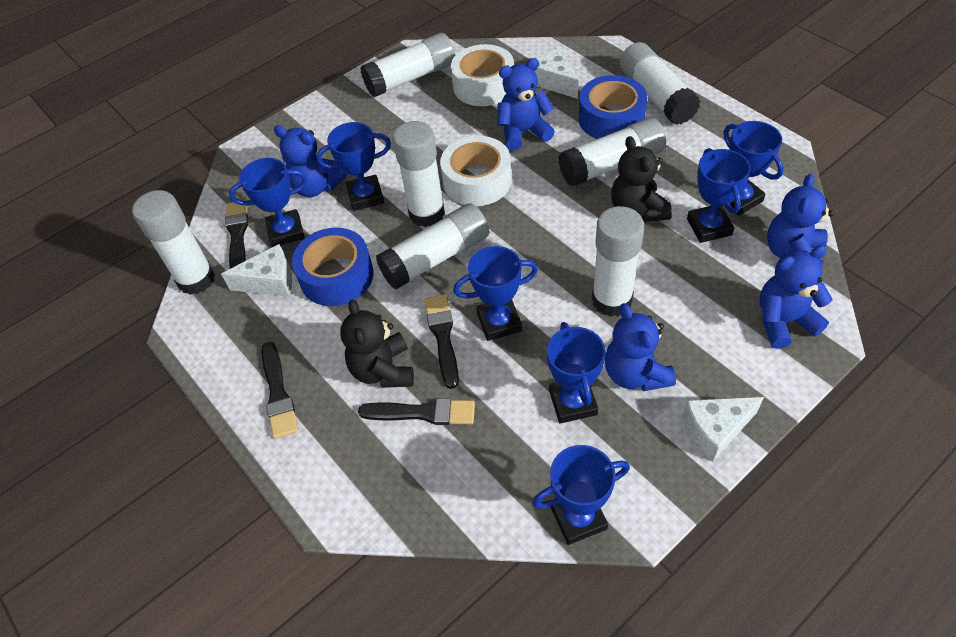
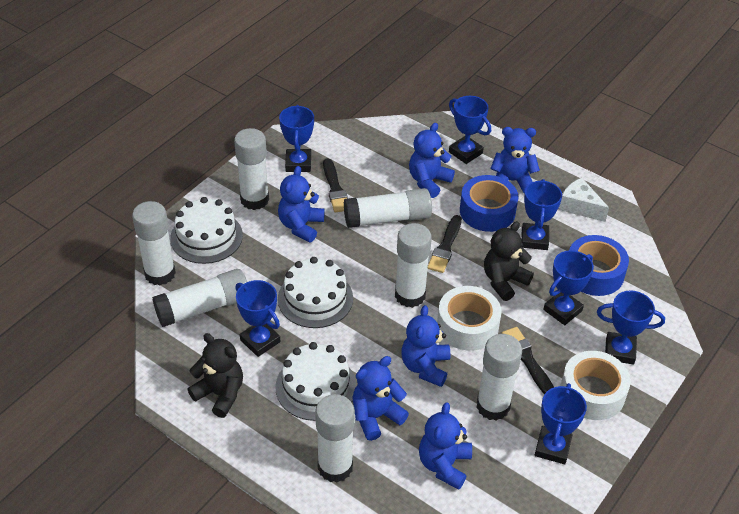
black brush: 4 -> 3
blue teddy bear: 5 -> 6
white cake: 0 -> 3
white cheese: 3 -> 1

